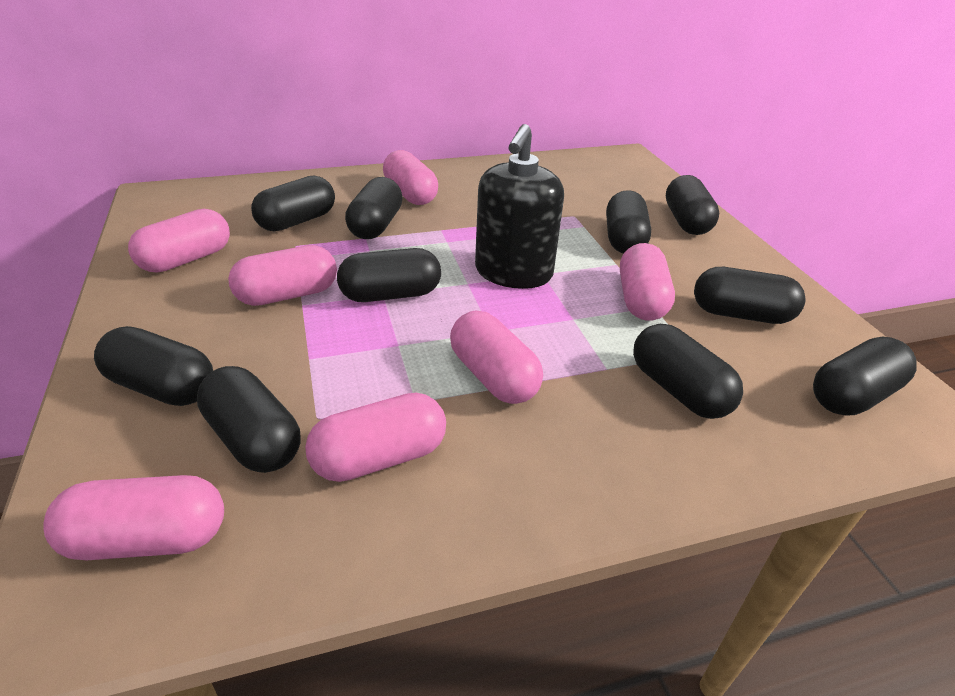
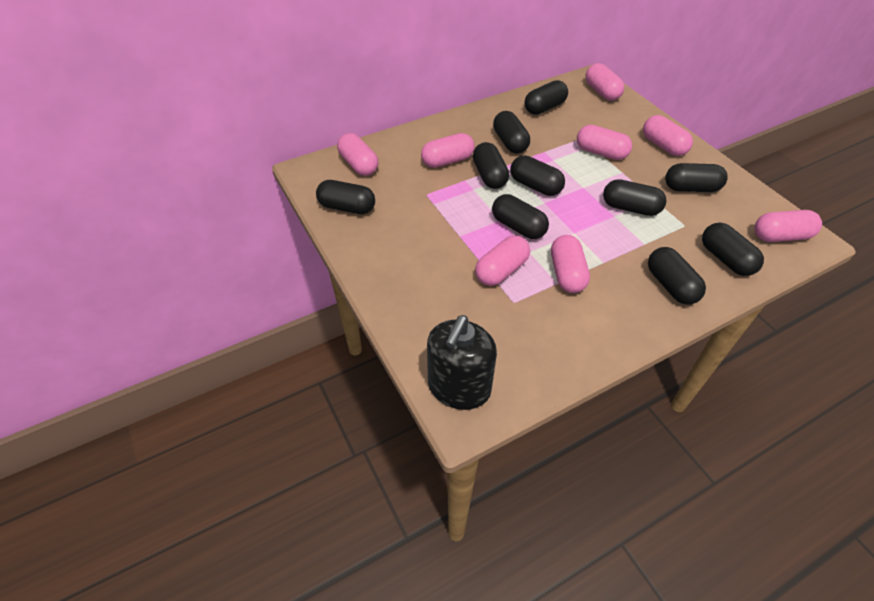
pink capsule: 7 -> 8

